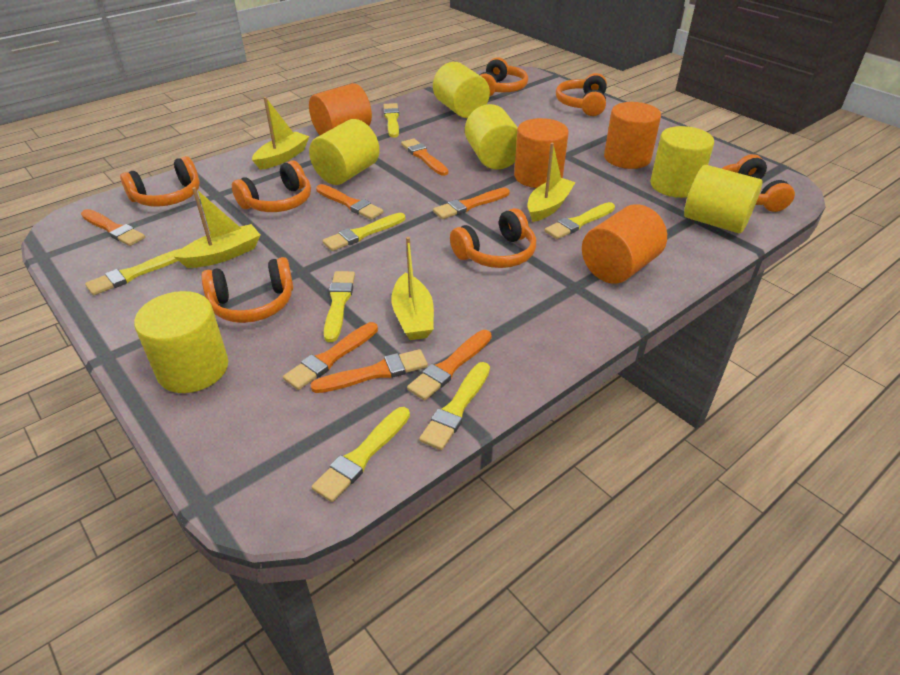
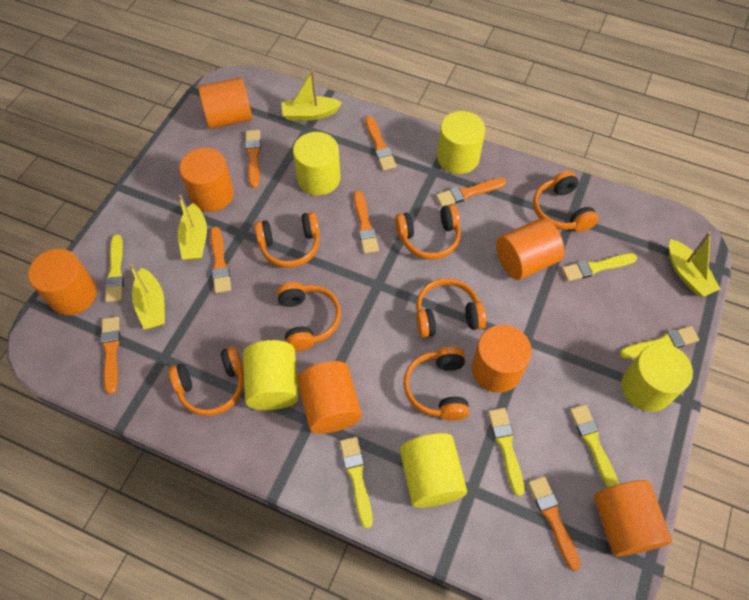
orange cylinder: 4 -> 7
yellow brush: 7 -> 6
yellow cylinder: 6 -> 5

